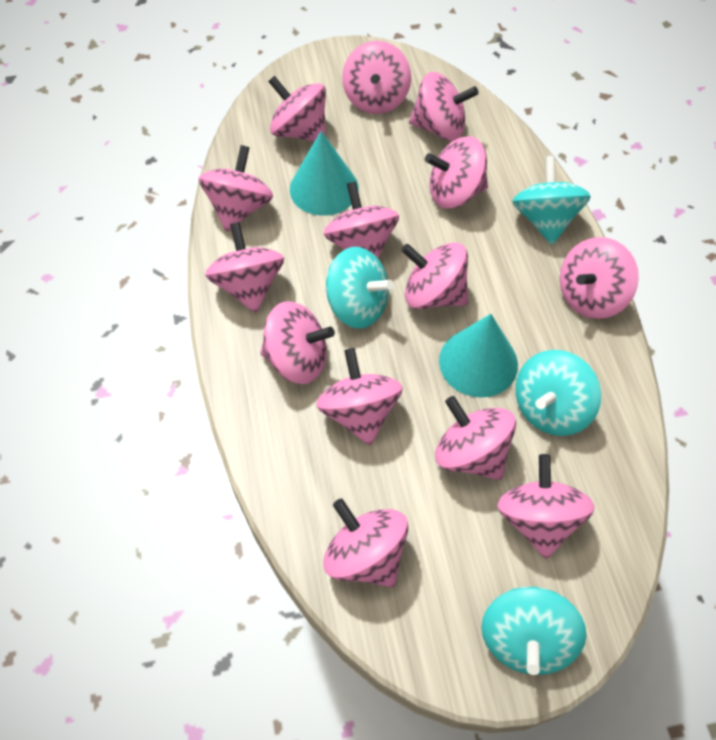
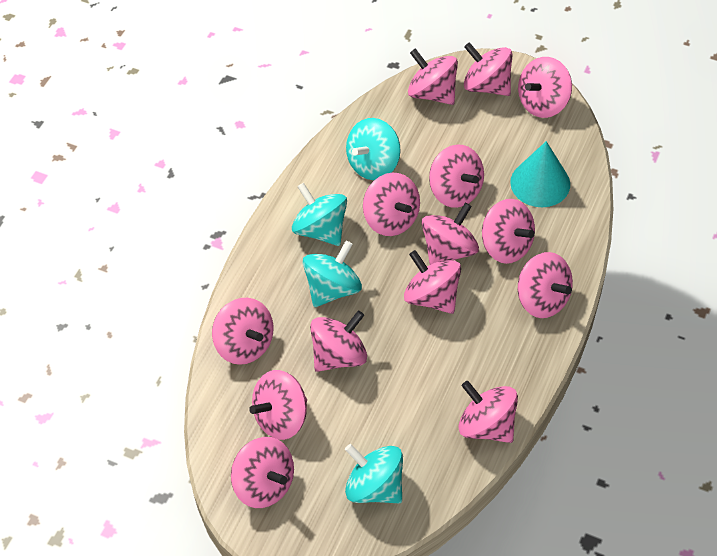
turquoise cone: 2 -> 1

